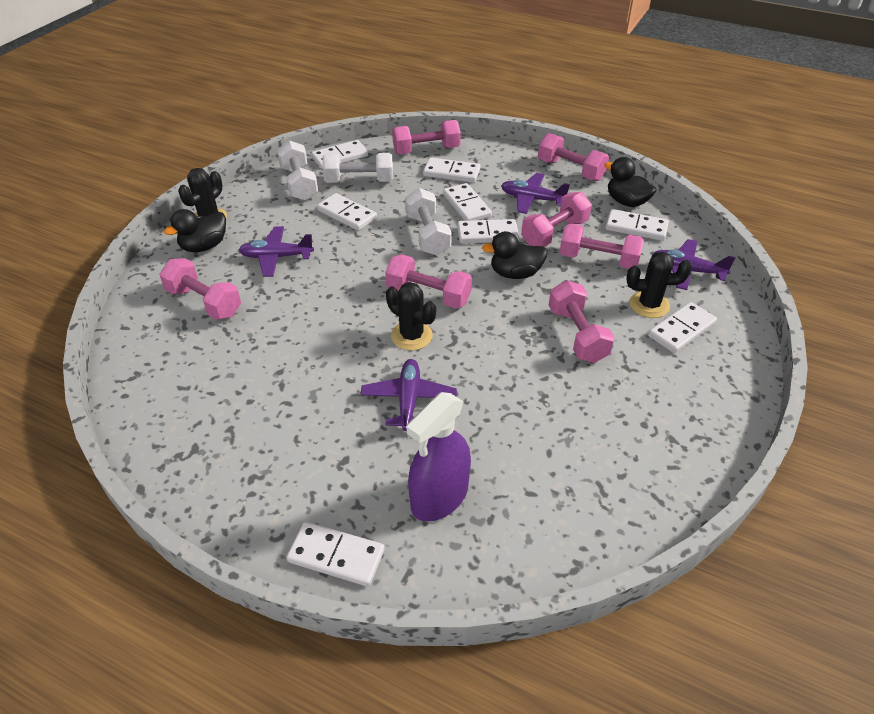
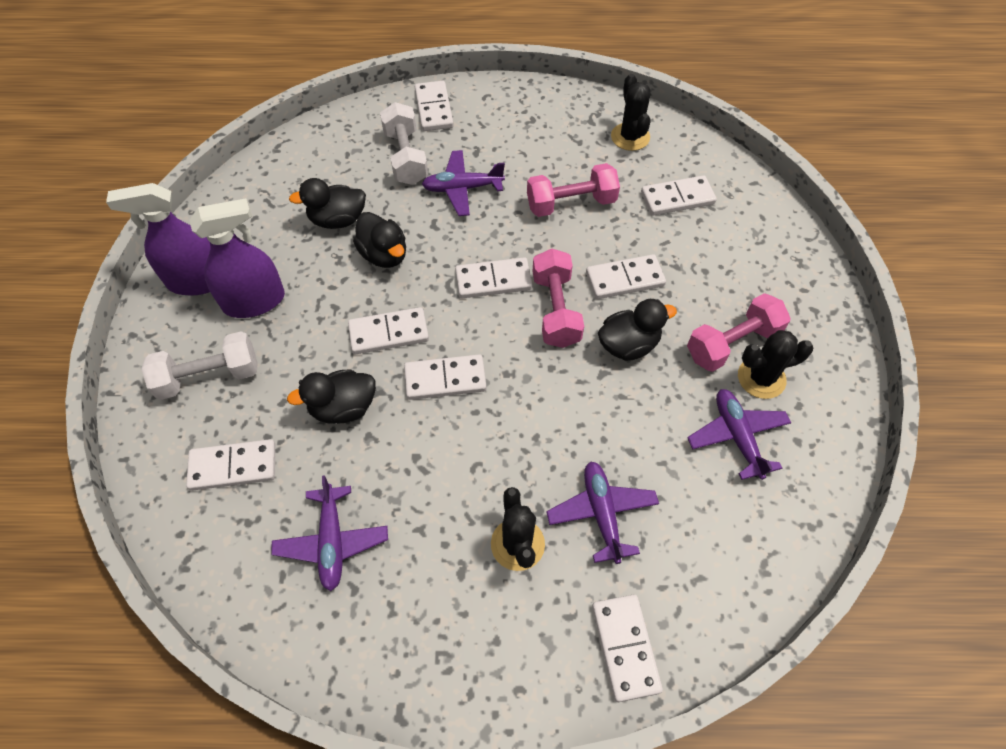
black duck: 3 -> 4
pink dumbbell: 7 -> 3
purple spray bottle: 1 -> 2
white dumbbell: 3 -> 2

